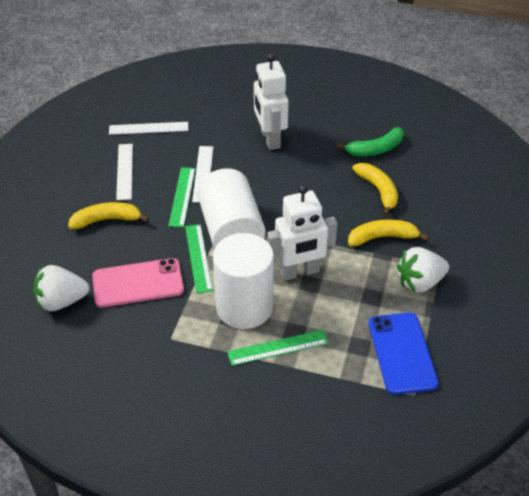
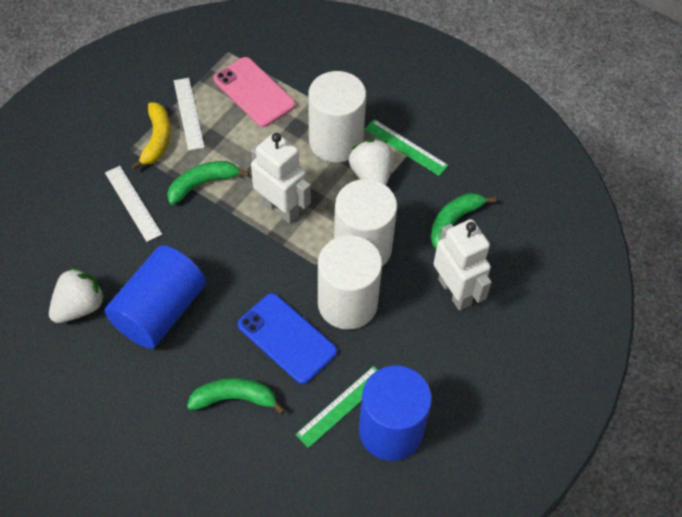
blue cylinder: 0 -> 2
green banana: 1 -> 3
green ruler: 3 -> 2
white cylinder: 2 -> 3
white ruler: 3 -> 2
yellow banana: 3 -> 1

